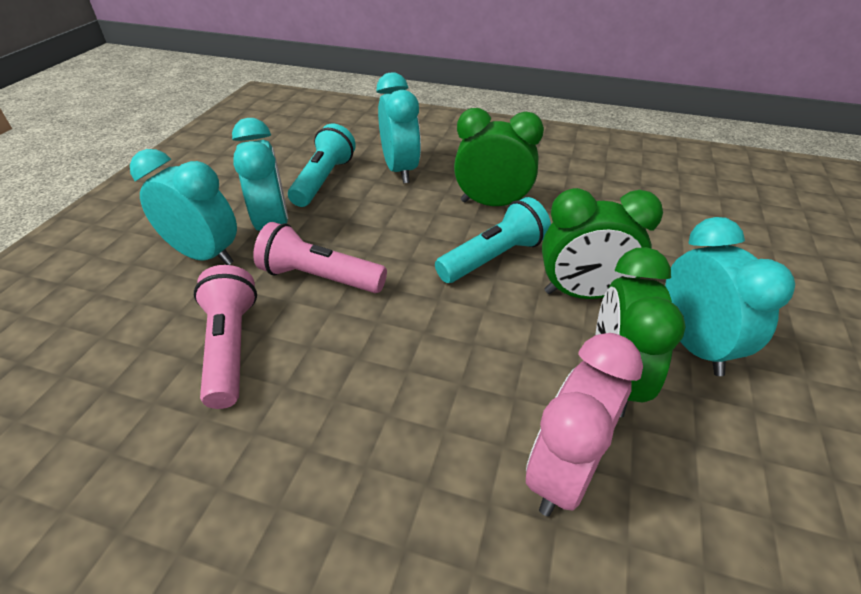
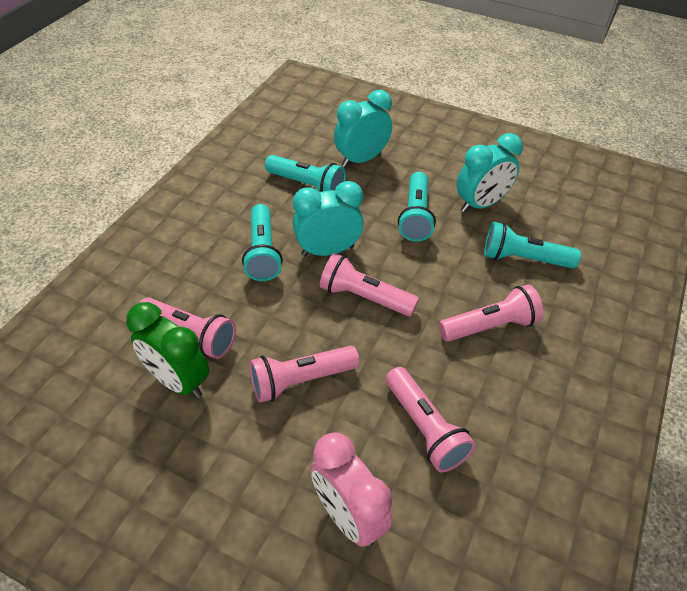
green clock: 3 -> 1
pink flashlight: 2 -> 5
turquoise clock: 4 -> 3
turquoise flashlight: 2 -> 4

